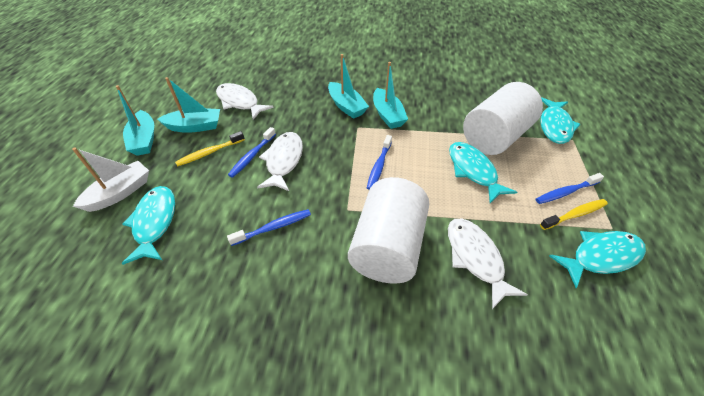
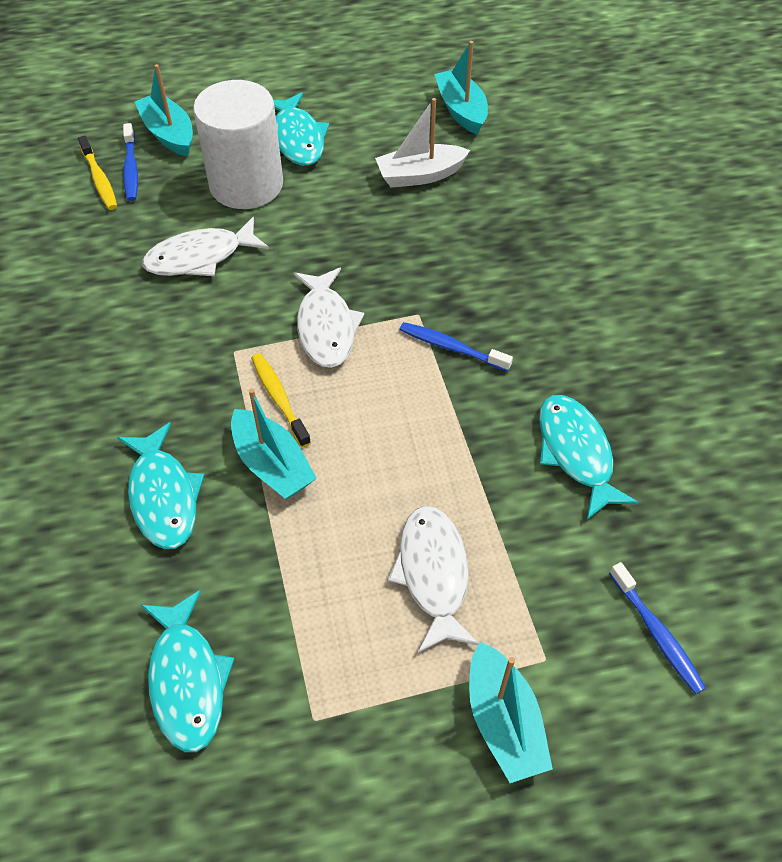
blue toothbrush: 4 -> 3
white cylinder: 2 -> 1

